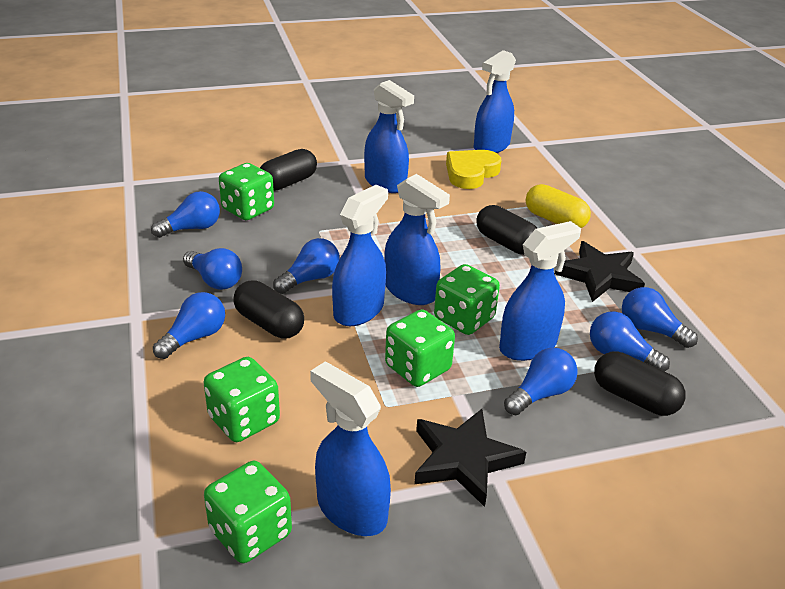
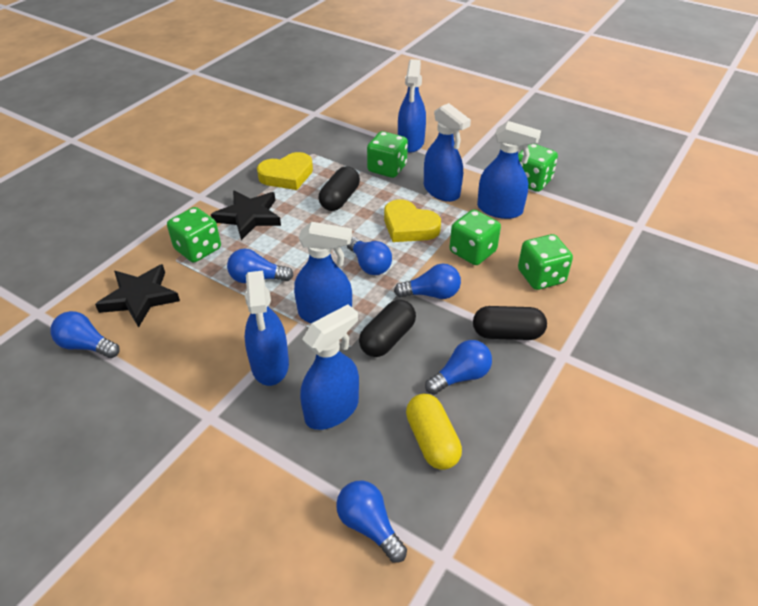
black capsule: 4 -> 3
blue light bulb: 7 -> 6
yellow heart: 1 -> 2

